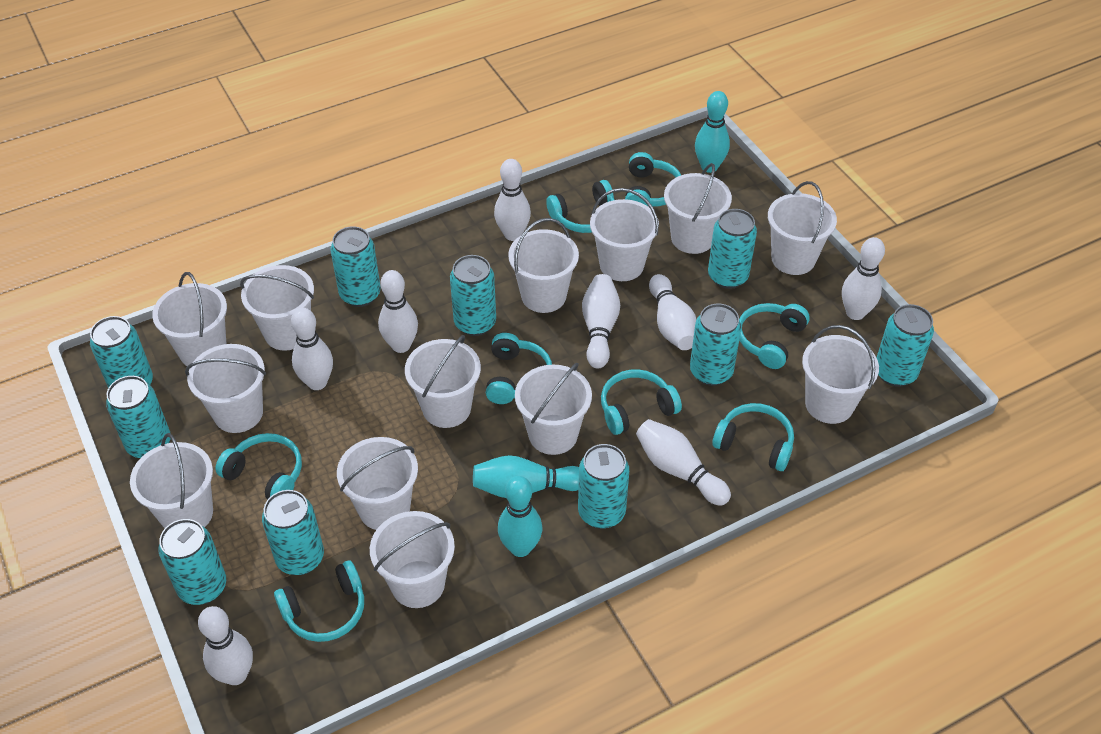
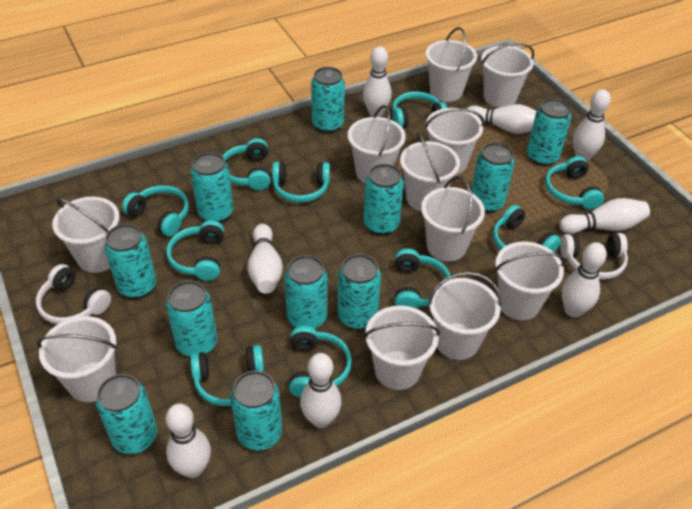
turquoise bowling pin: 3 -> 0
turquoise can: 10 -> 11
turquoise headphones: 8 -> 10
white bucket: 13 -> 11
white headphones: 0 -> 2

